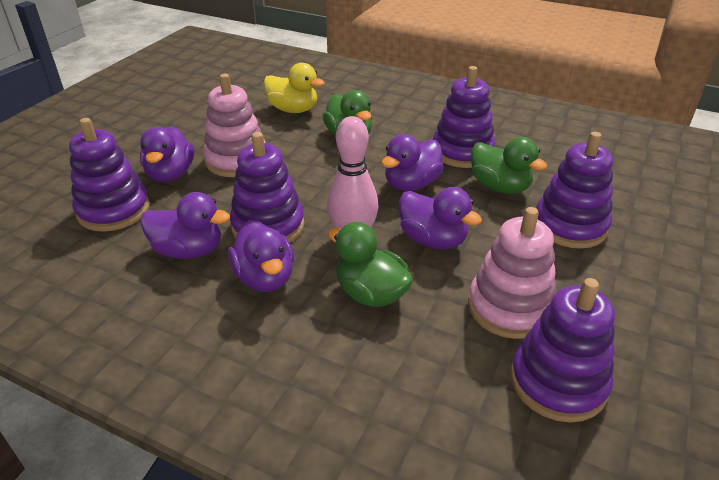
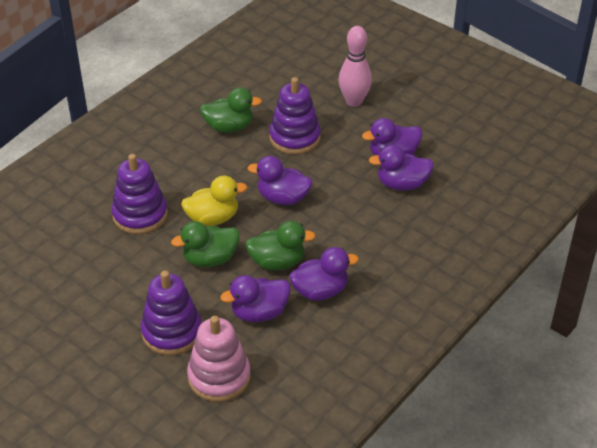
pink stacking toy: 2 -> 1
purple stacking toy: 5 -> 3

